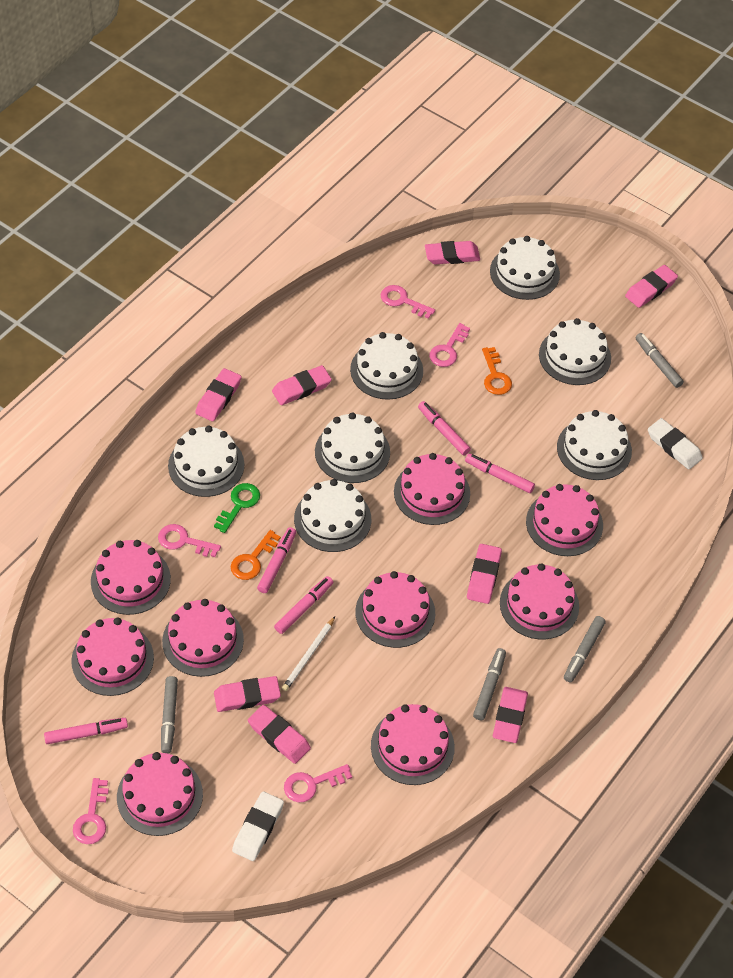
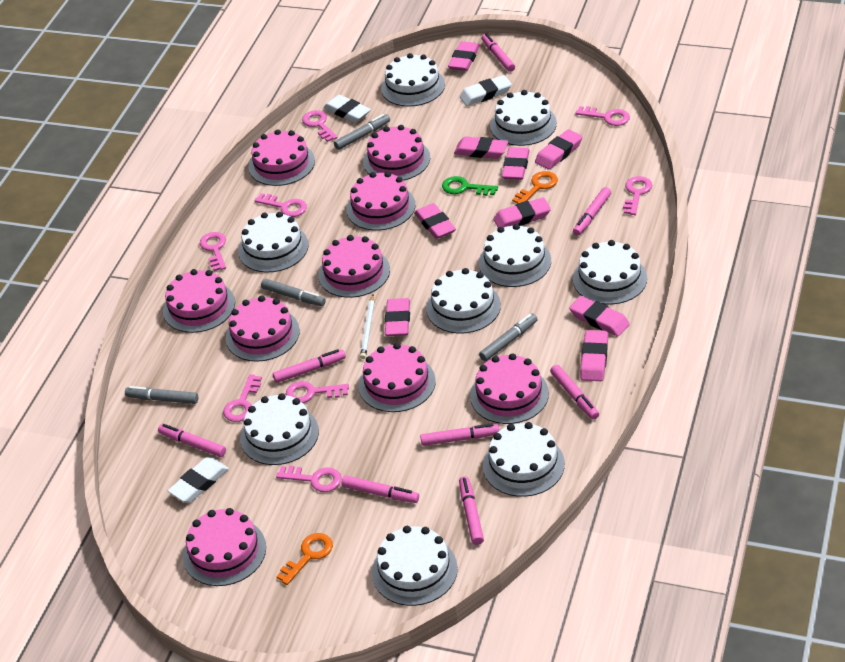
pink eraser: 8 -> 9
pink key: 5 -> 8
pink marker: 5 -> 8
white cake: 7 -> 9
white eraser: 2 -> 3

